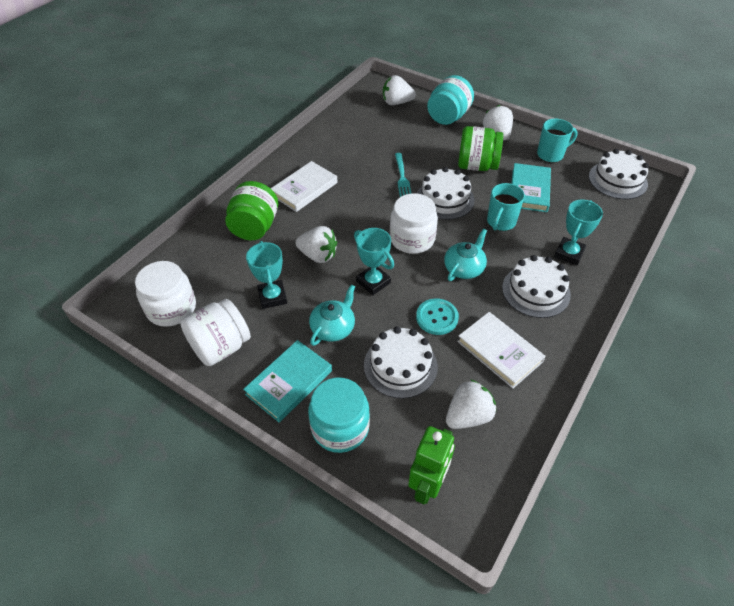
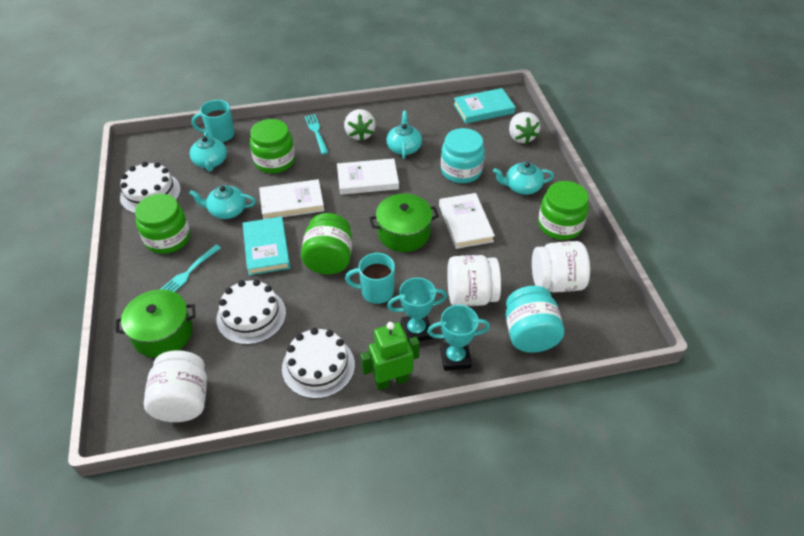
green jar: 2 -> 4
green pot: 0 -> 2
turquoise button: 1 -> 0
turquoise fork: 1 -> 2
turquoise teapot: 2 -> 4
turquoise trophy: 3 -> 2
white book: 2 -> 3
white cake: 4 -> 3
white strawberry: 4 -> 2

